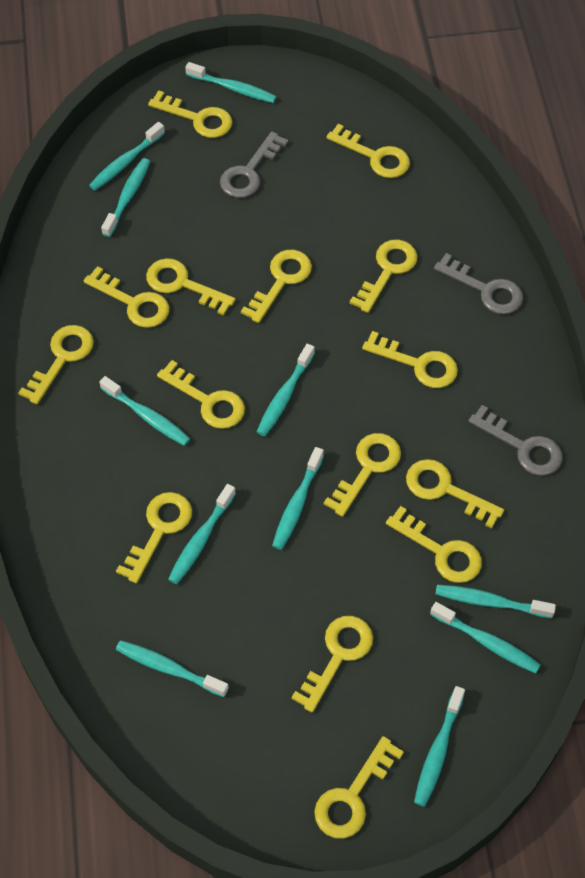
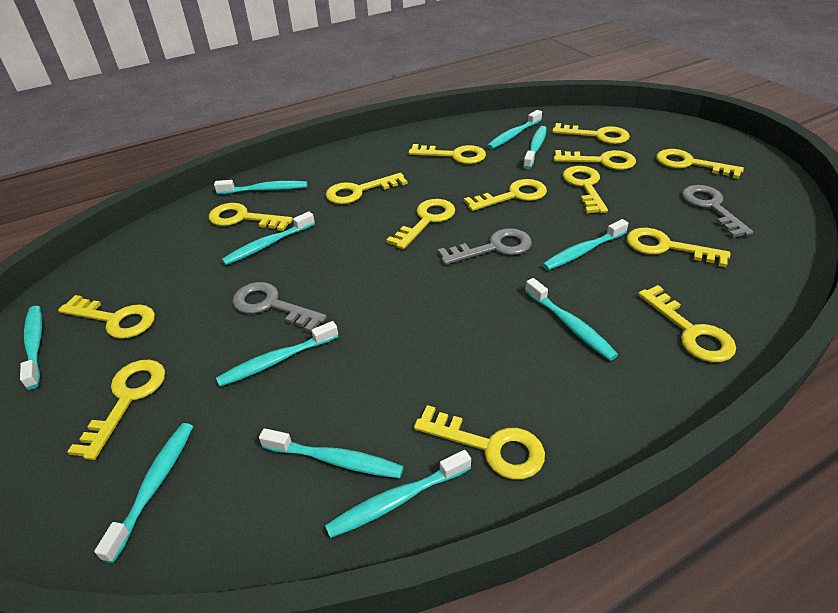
yellow key: 15 -> 14

